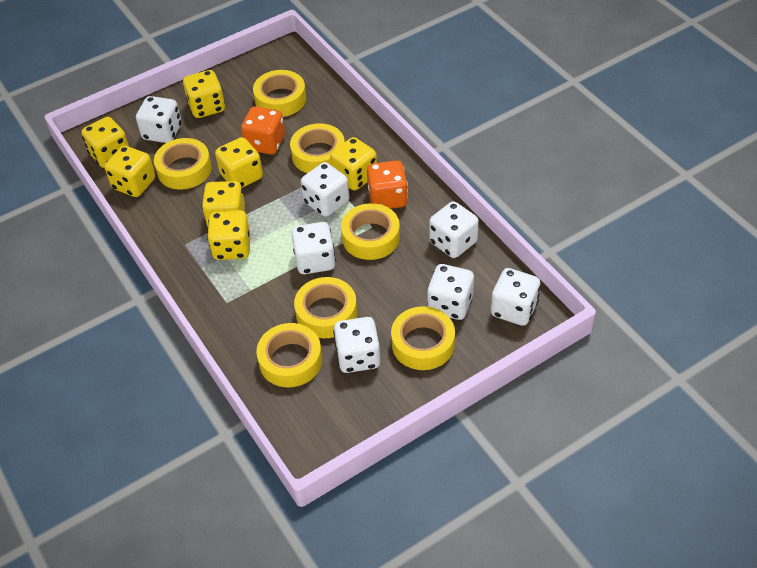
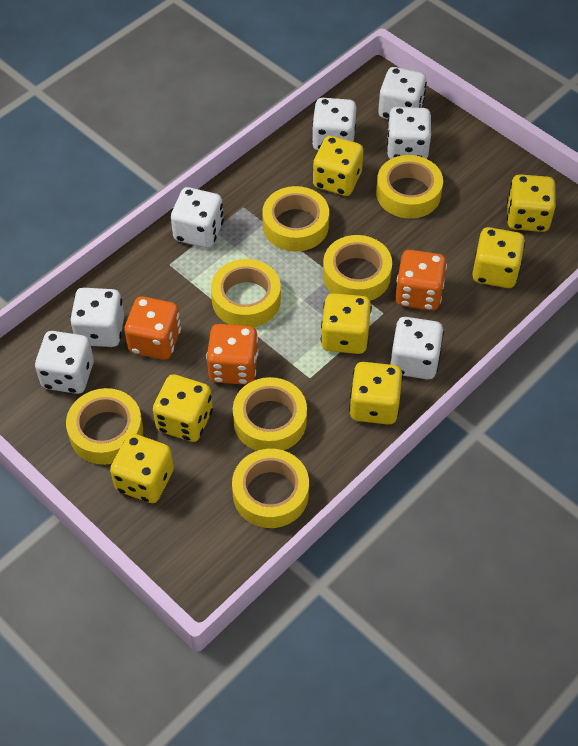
orange dice: 2 -> 3

